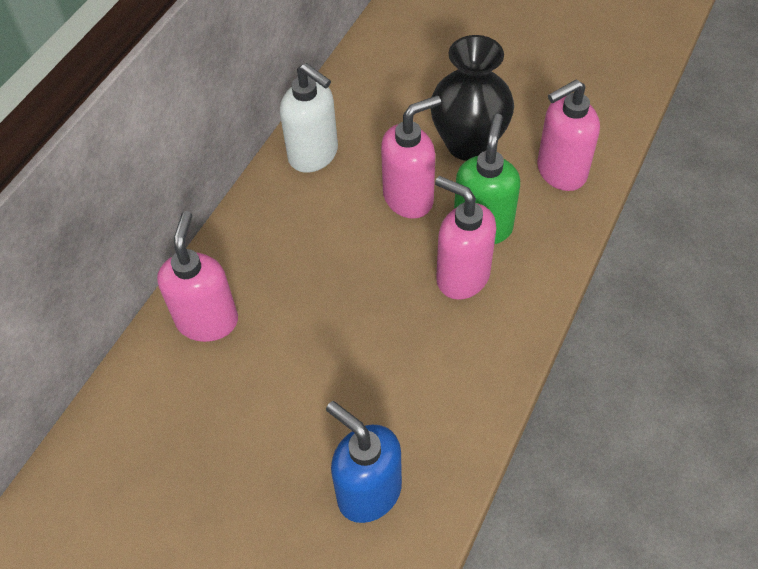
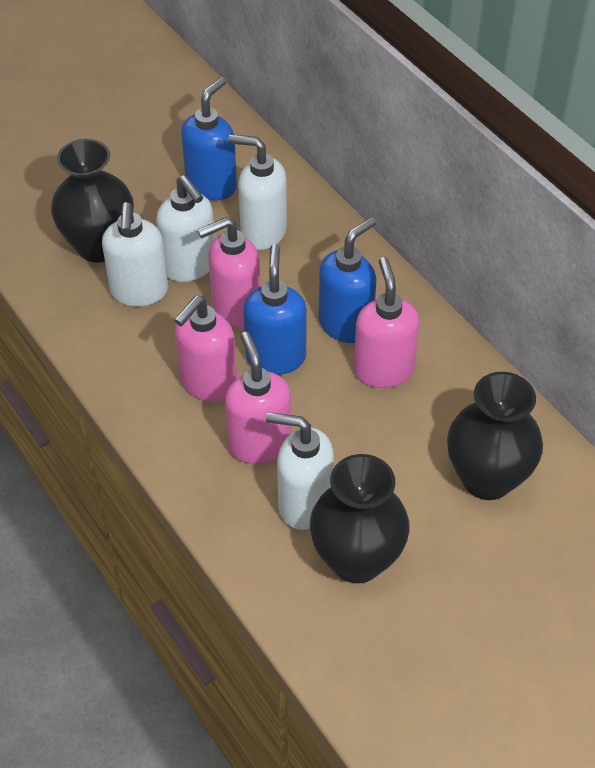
black vase: 1 -> 3
blue soap dispenser: 1 -> 3
green soap dispenser: 1 -> 0
white soap dispenser: 1 -> 4

